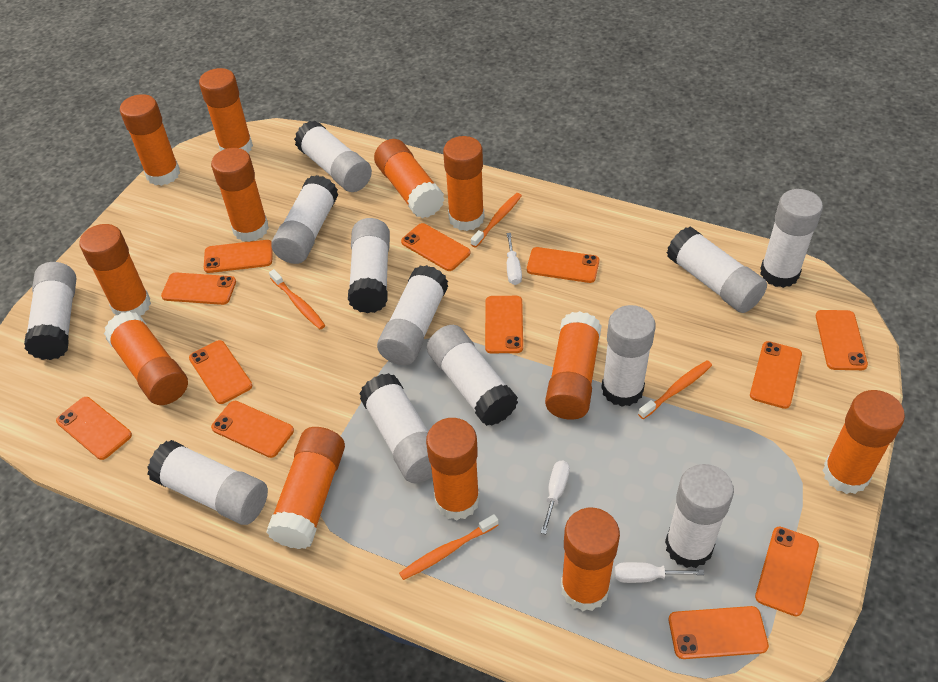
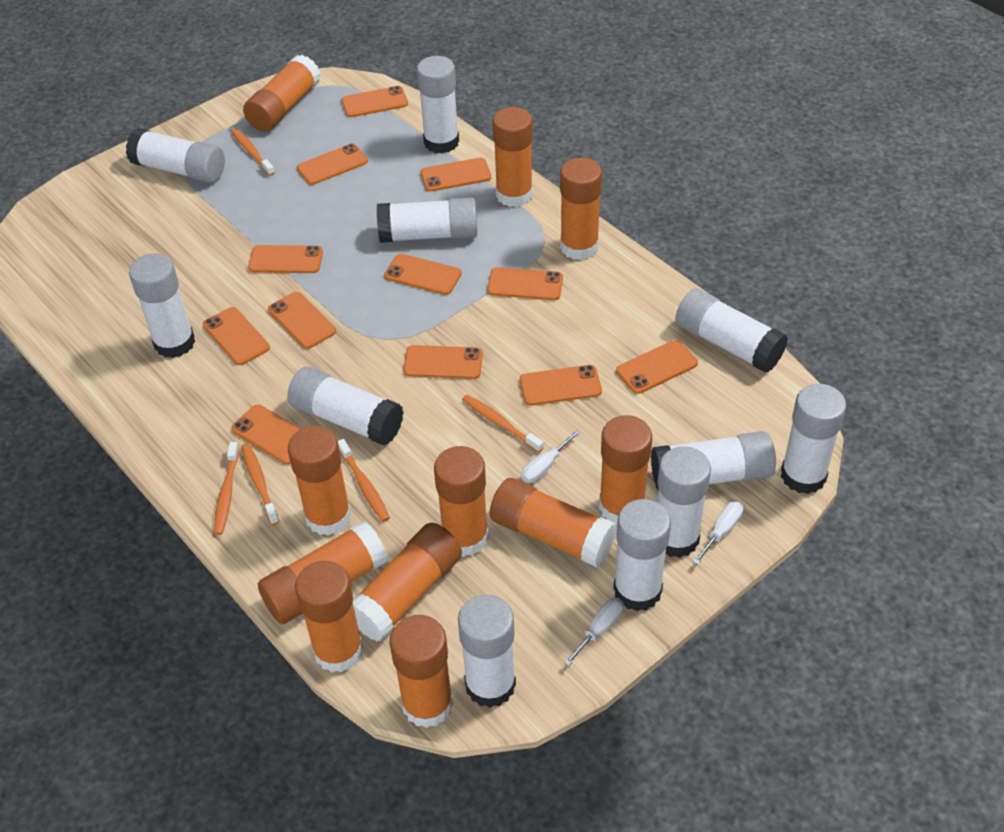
orange glue stick: 12 -> 11
orange toothbrush: 4 -> 5
white glue stick: 12 -> 11

